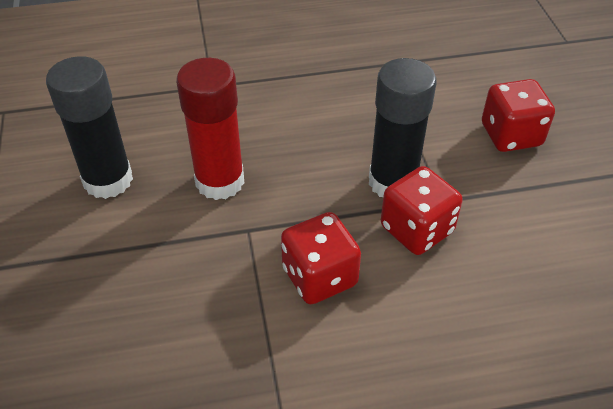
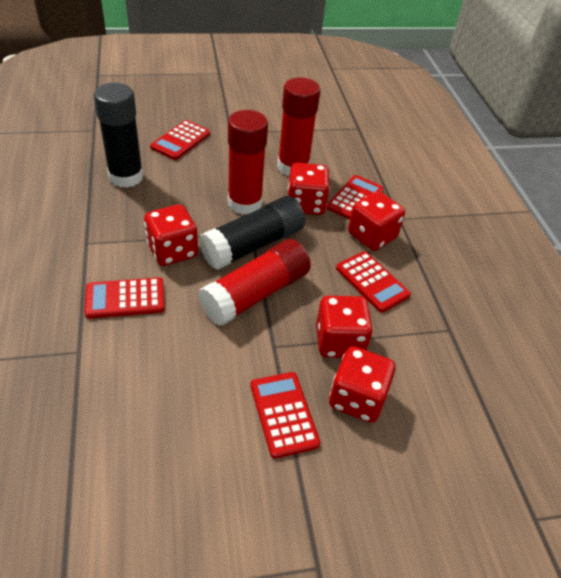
red calculator: 0 -> 5
red dice: 3 -> 5
red glue stick: 1 -> 3

